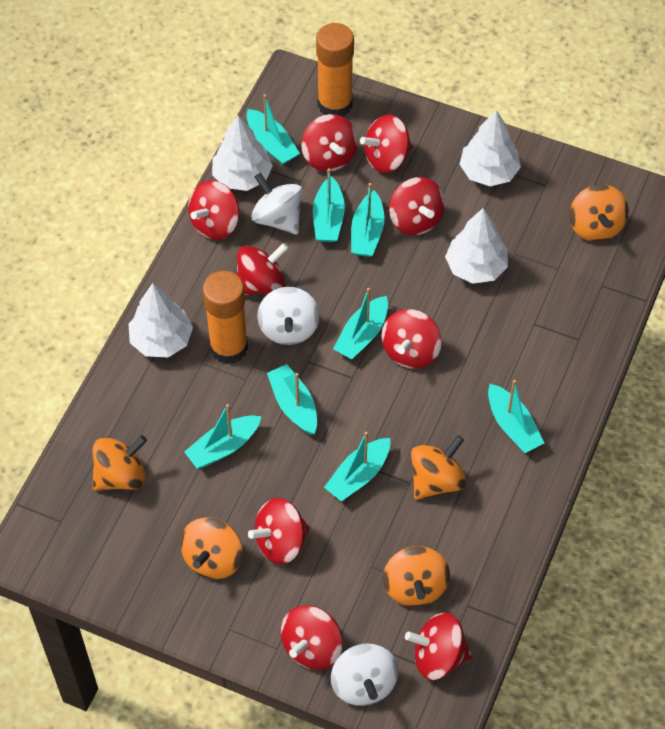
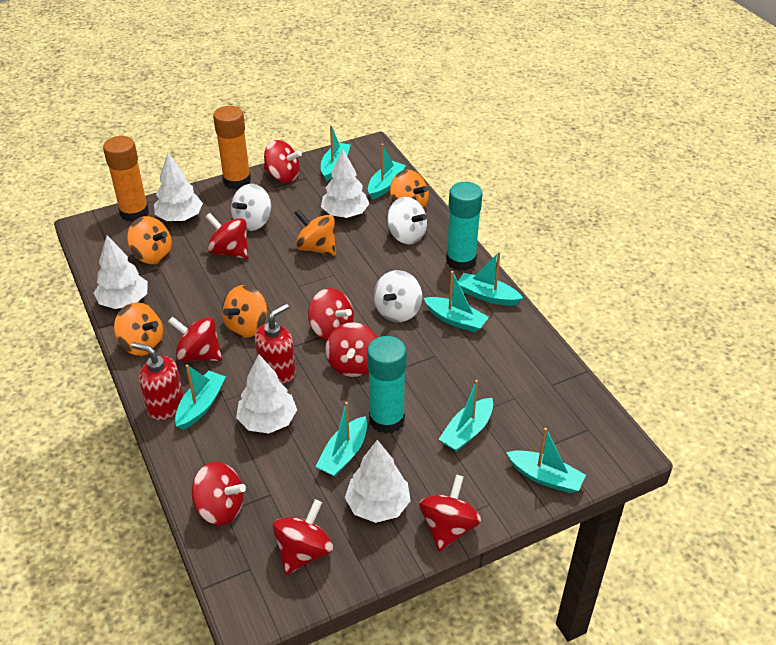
red soap dispenser: 0 -> 2
red spinning top: 9 -> 8
turquoise glue stick: 0 -> 2
white tree: 4 -> 5

